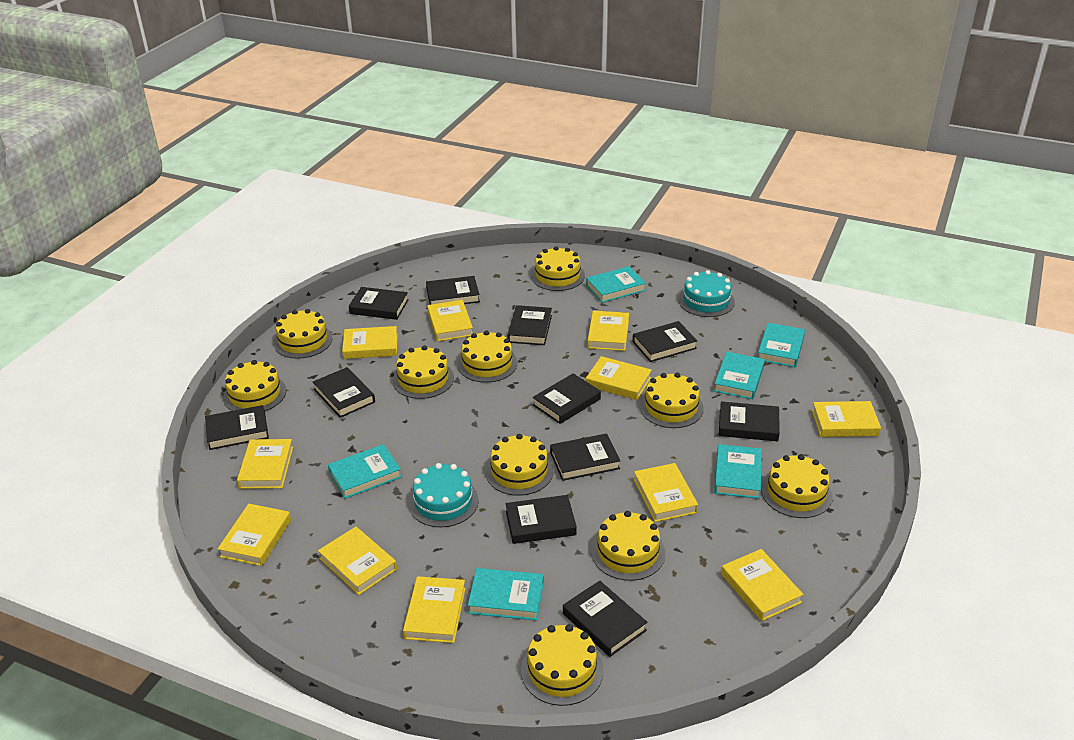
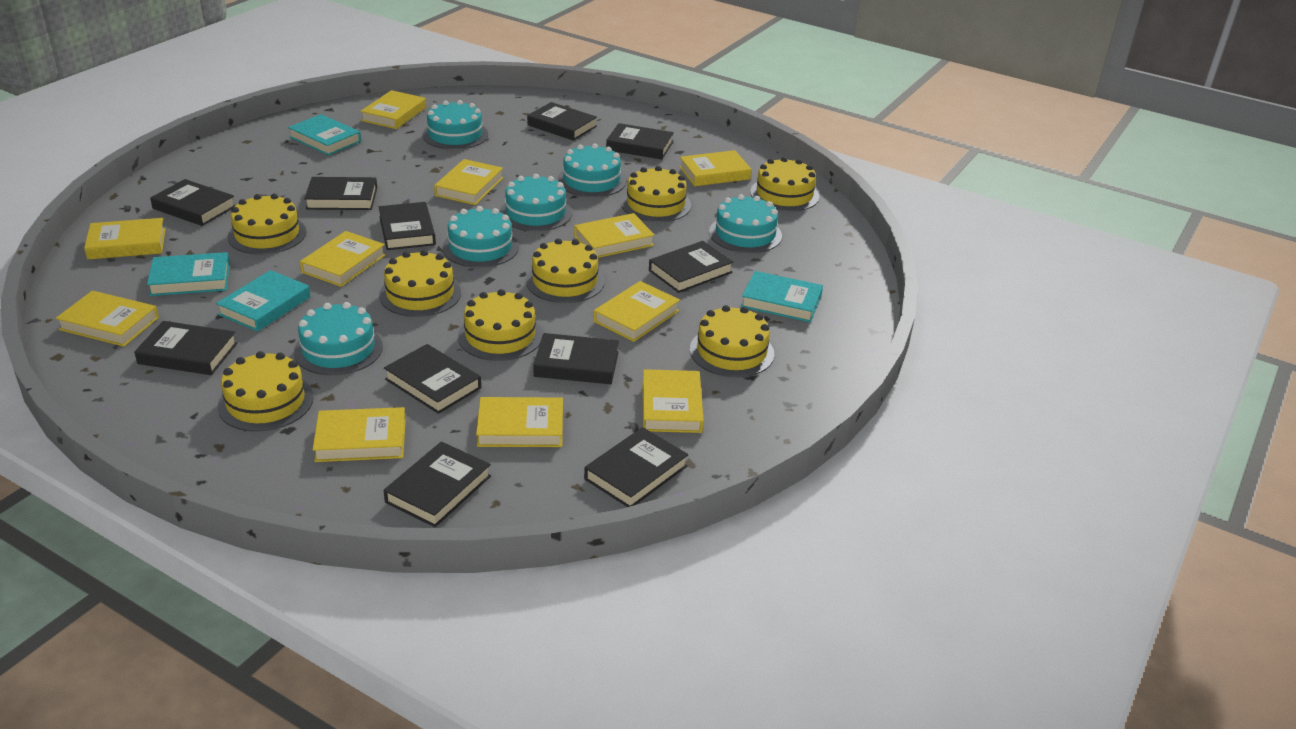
turquoise book: 6 -> 4
turquoise cake: 2 -> 6
yellow cake: 10 -> 8

